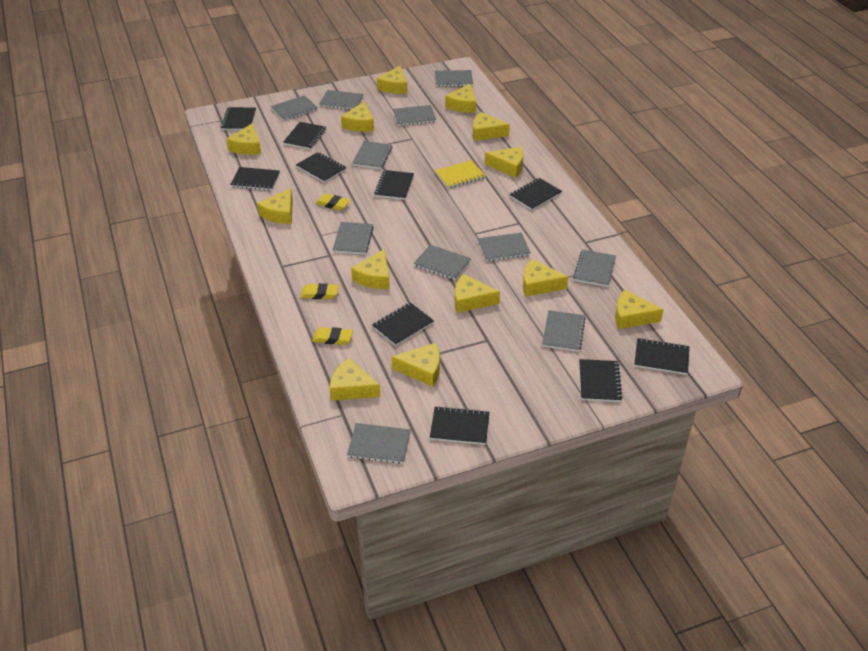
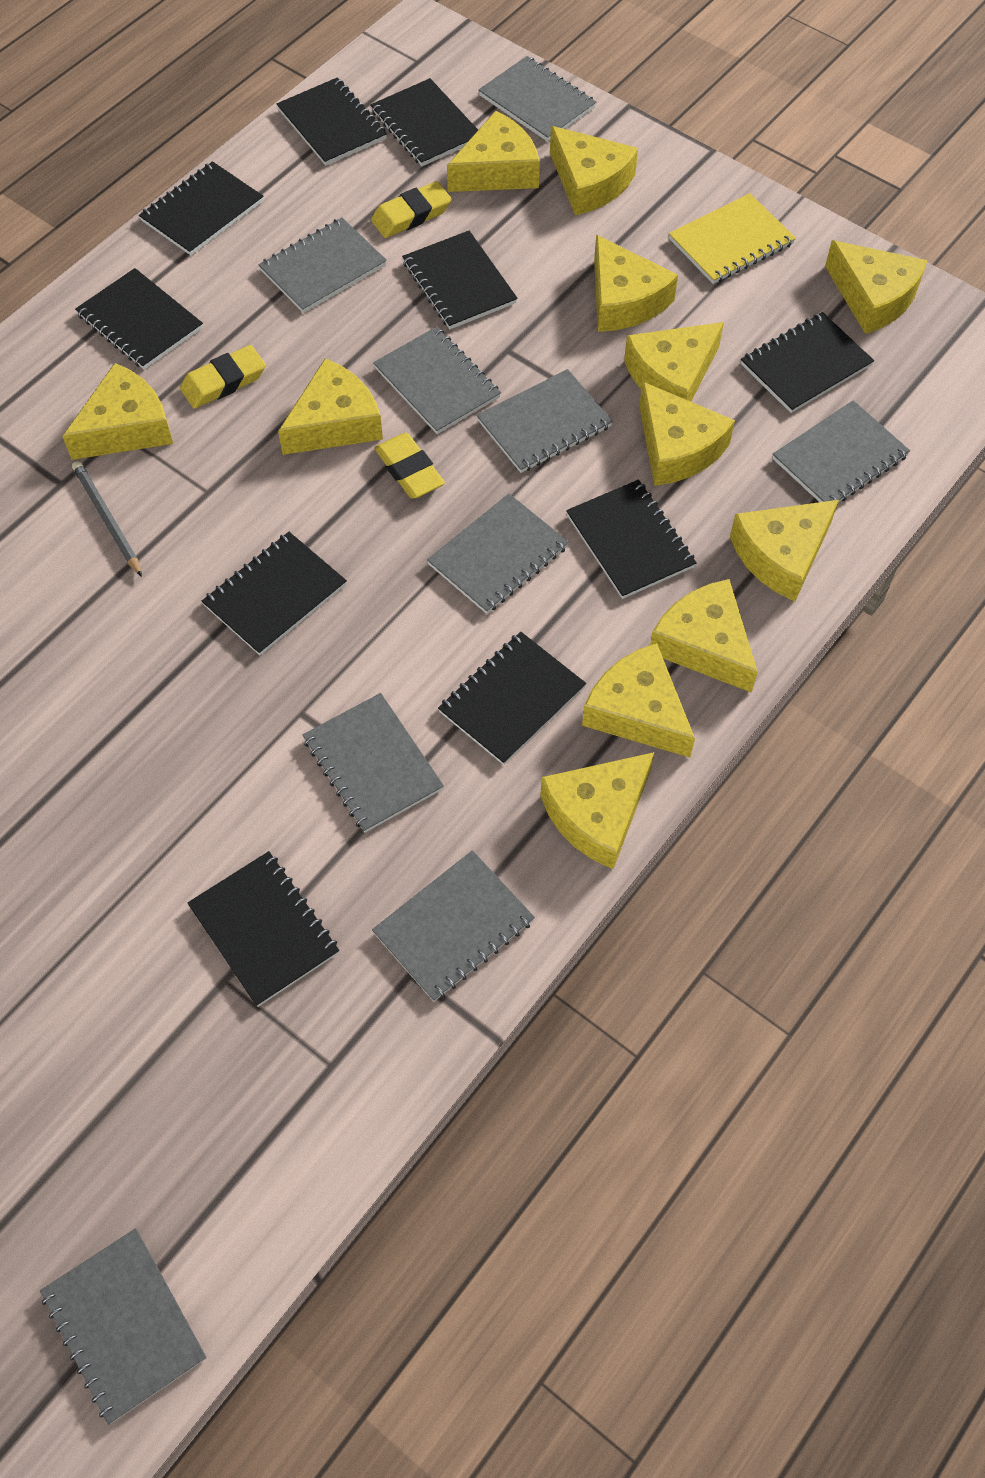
grey notebook: 11 -> 9
grey pencil: 0 -> 1
yellow cheese: 13 -> 12

